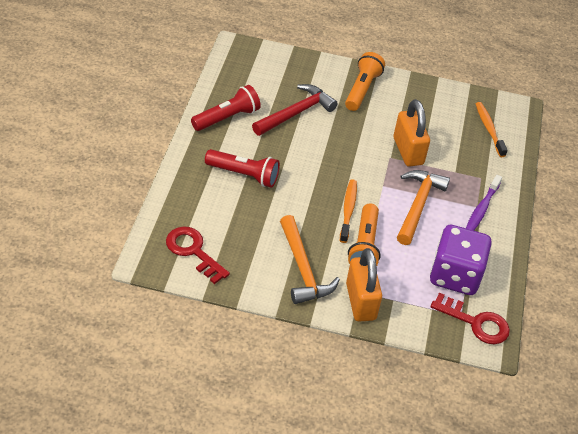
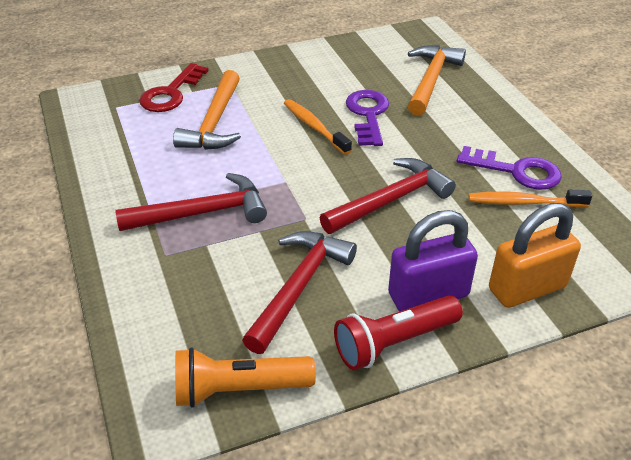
orange flashlight: 2 -> 1
orange padlock: 2 -> 1
purple dice: 1 -> 0
purple key: 0 -> 2
purple padlock: 0 -> 1
purple toothbrush: 1 -> 0
red flashlight: 2 -> 1
red hammer: 1 -> 3
red key: 2 -> 1

